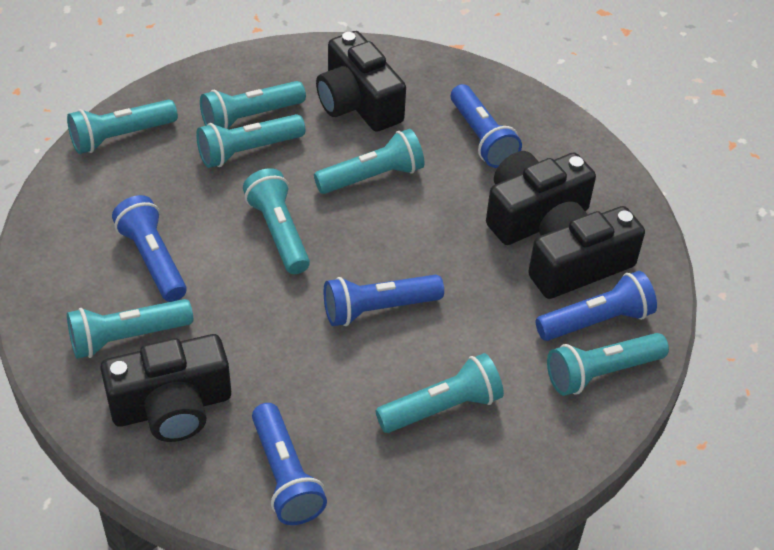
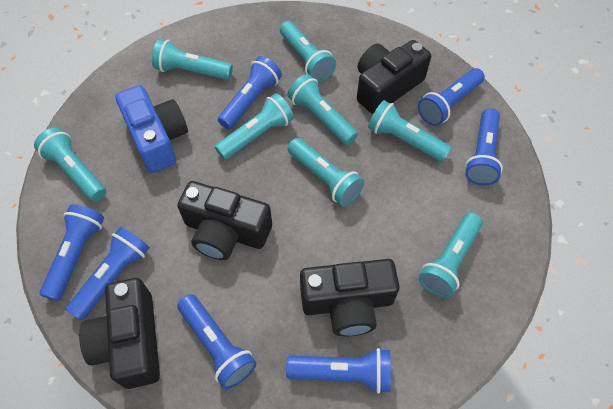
blue camera: 0 -> 1
blue flashlight: 5 -> 7

